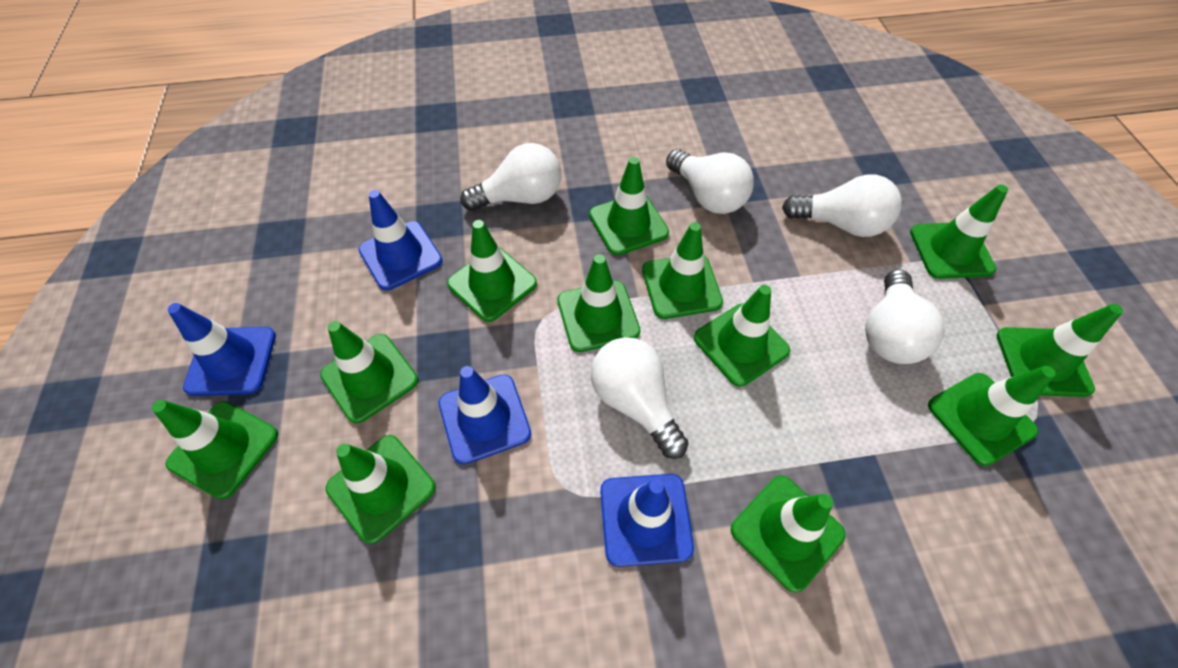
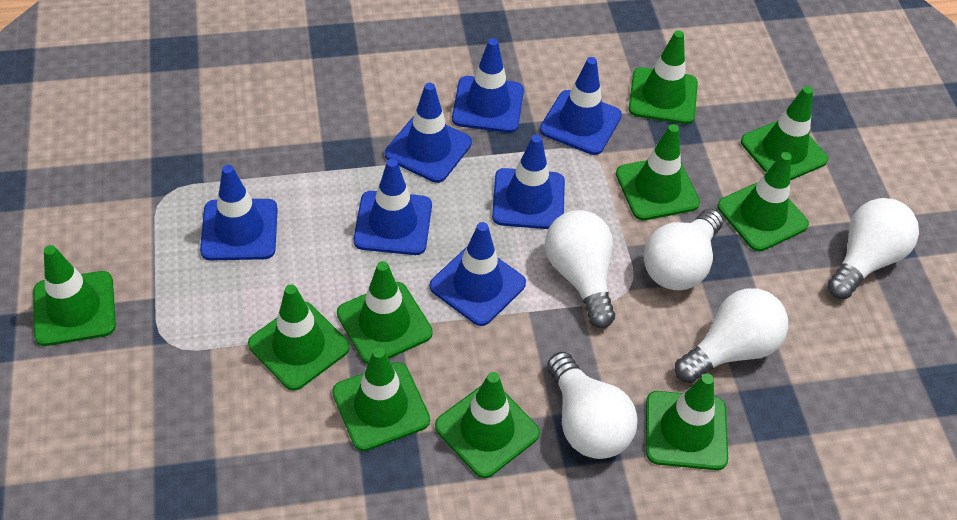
blue traffic cone: 4 -> 7
green traffic cone: 12 -> 10

